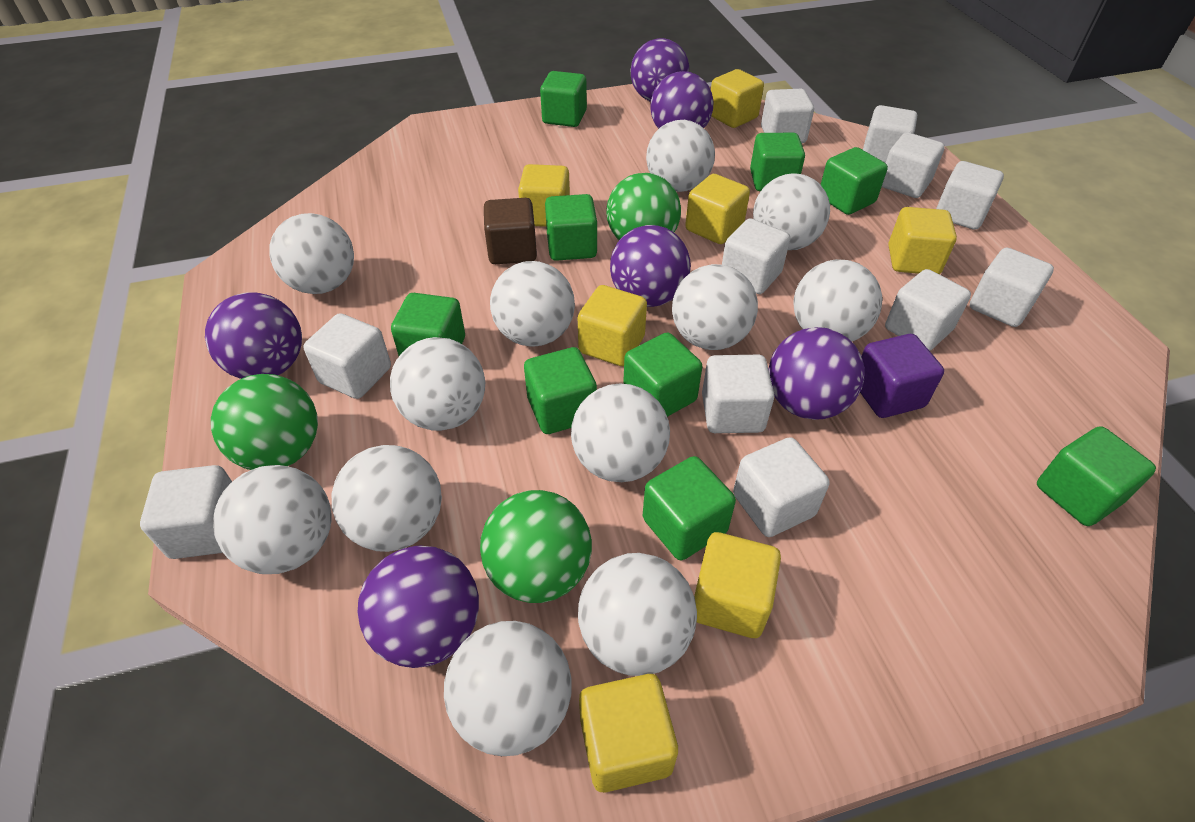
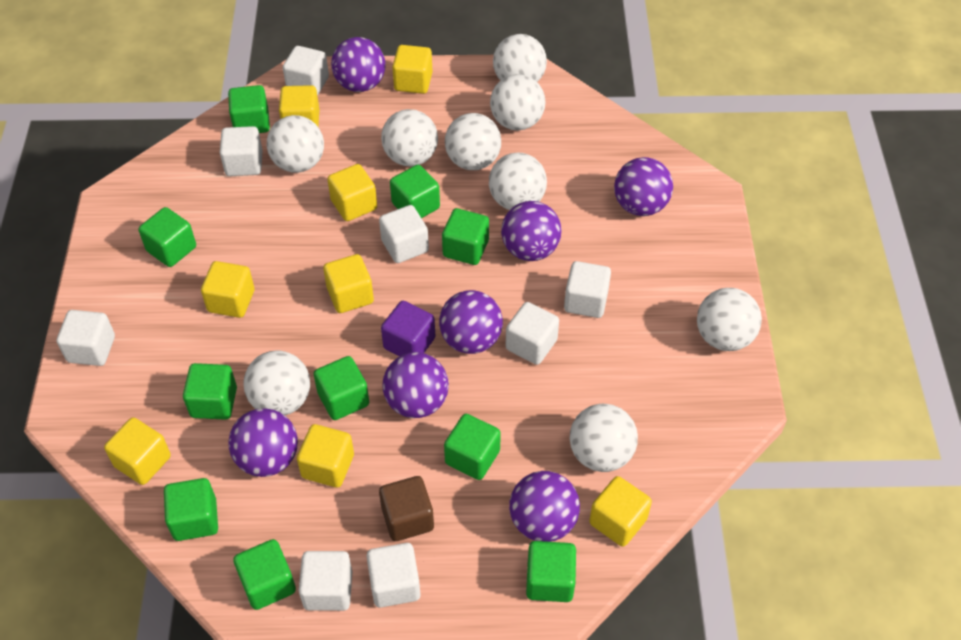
green ball: 3 -> 0
green cube: 9 -> 10
purple ball: 6 -> 7
white ball: 12 -> 9
white cube: 11 -> 8
yellow cube: 7 -> 8

